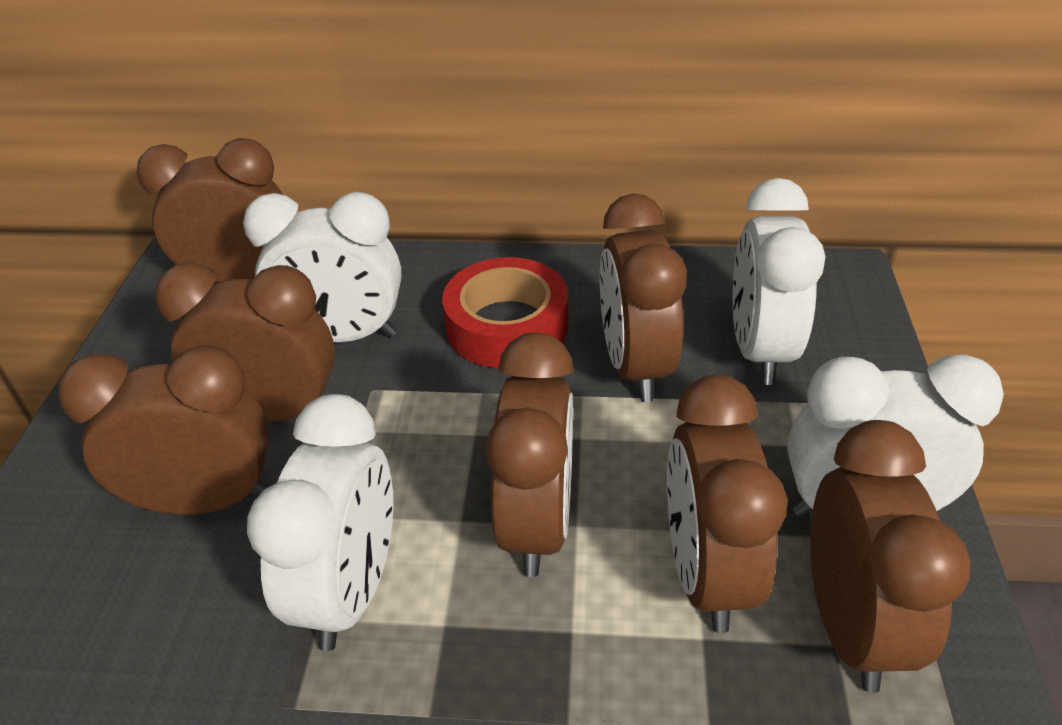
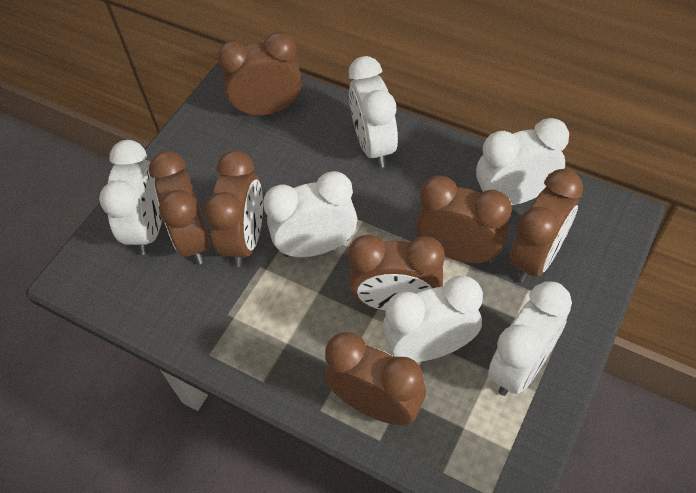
red tape: 1 -> 0
white clock: 4 -> 6

